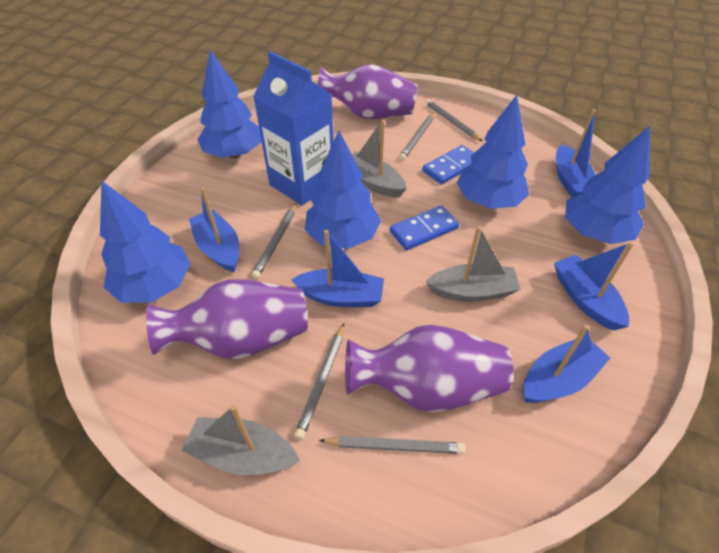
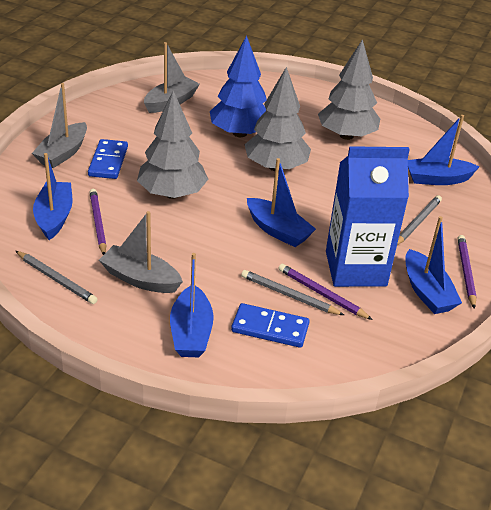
blue tree: 5 -> 1
grey pencil: 5 -> 3
grey tree: 0 -> 3
purple pencil: 0 -> 3
purple vase: 3 -> 0

